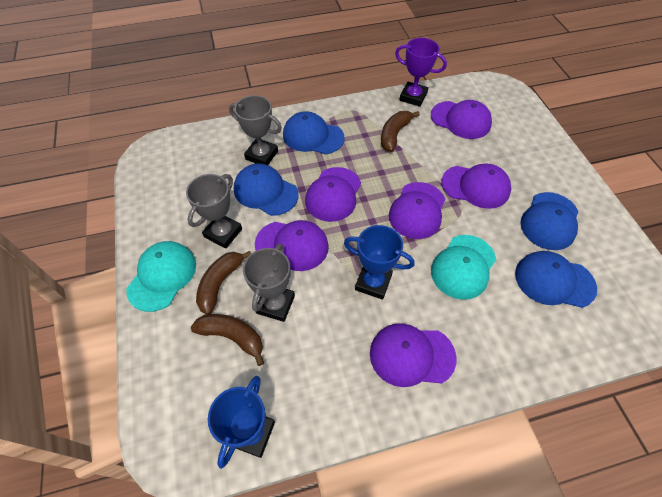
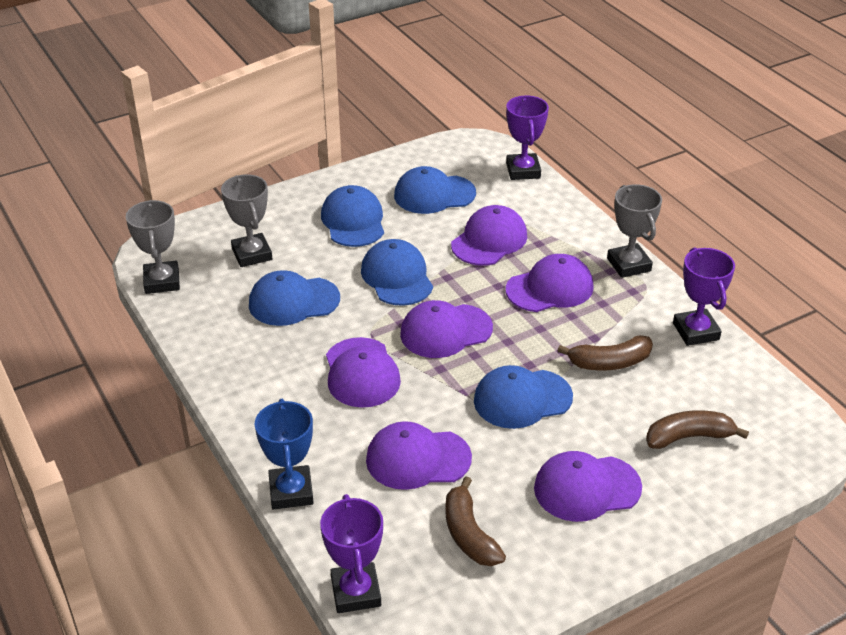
blue cap: 4 -> 5
blue trophy: 2 -> 1
purple trophy: 1 -> 3
turquoise cap: 2 -> 0

